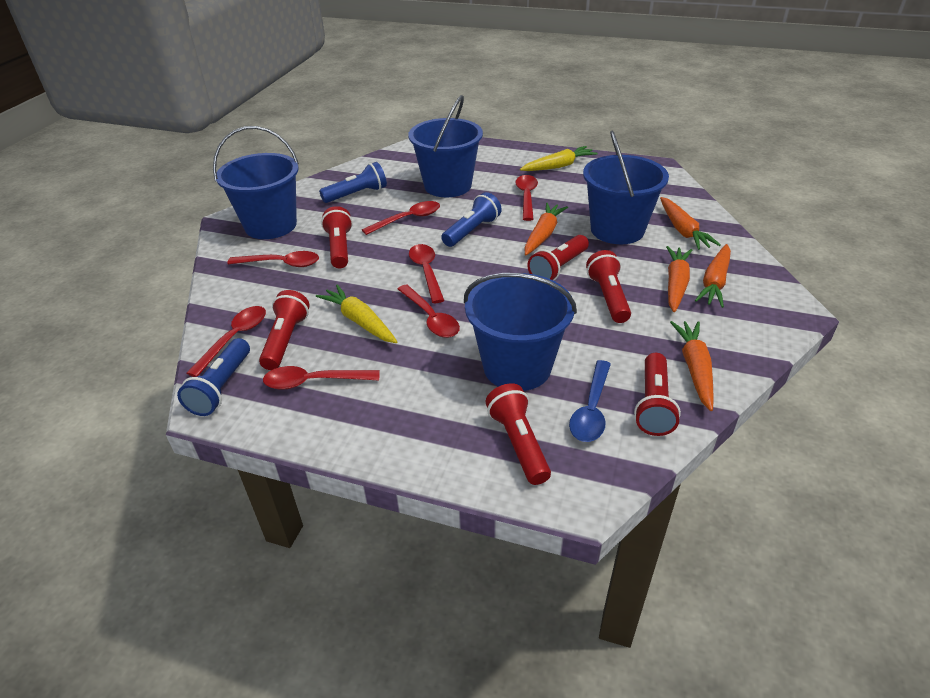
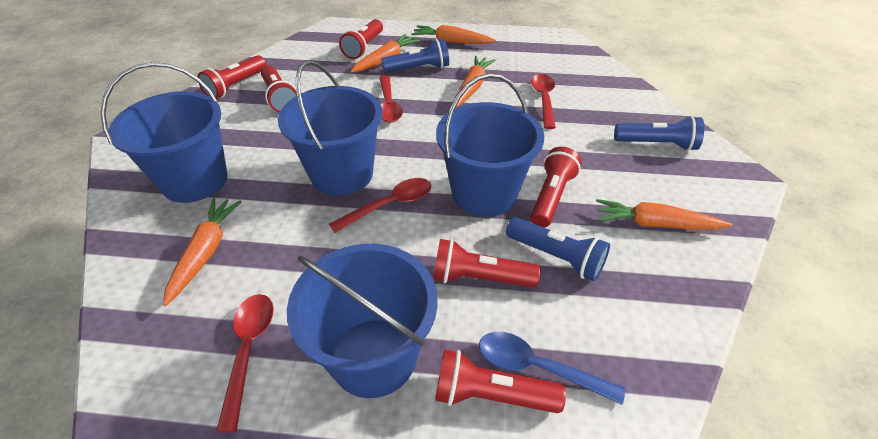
red spoon: 7 -> 4
yellow carrot: 2 -> 0

